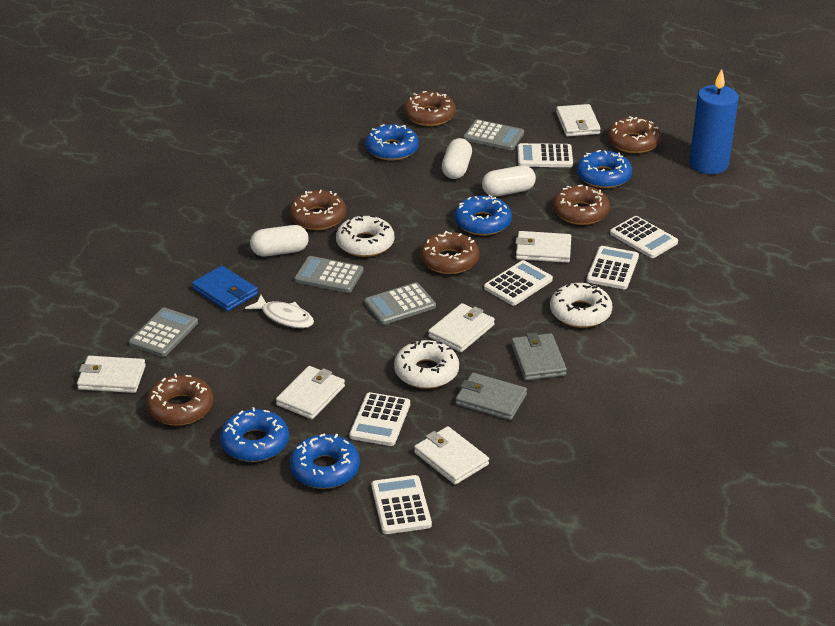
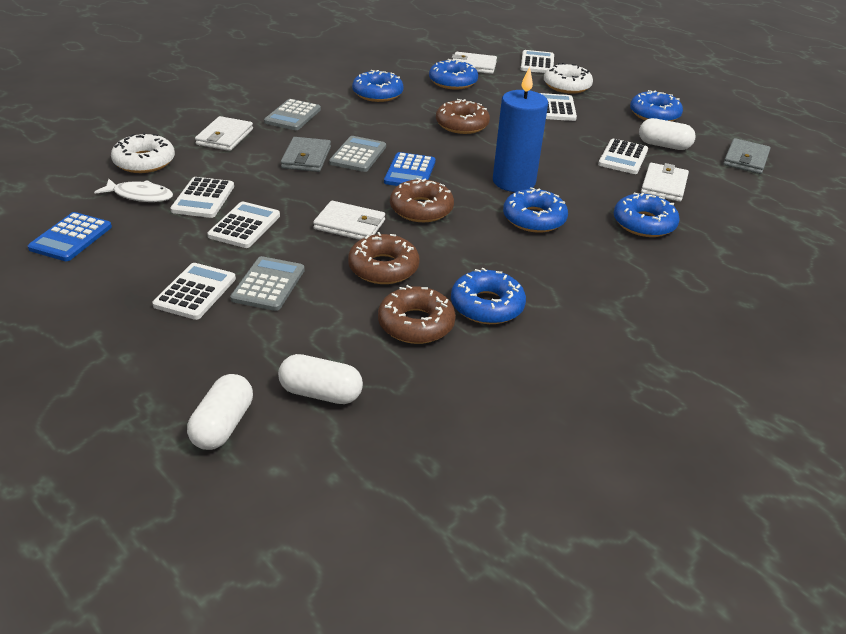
blue calculator: 0 -> 2
blue donut: 5 -> 6
blue wallet: 1 -> 0
brown donut: 6 -> 4
grey calculator: 4 -> 3
white donut: 3 -> 2
white wallet: 6 -> 4

